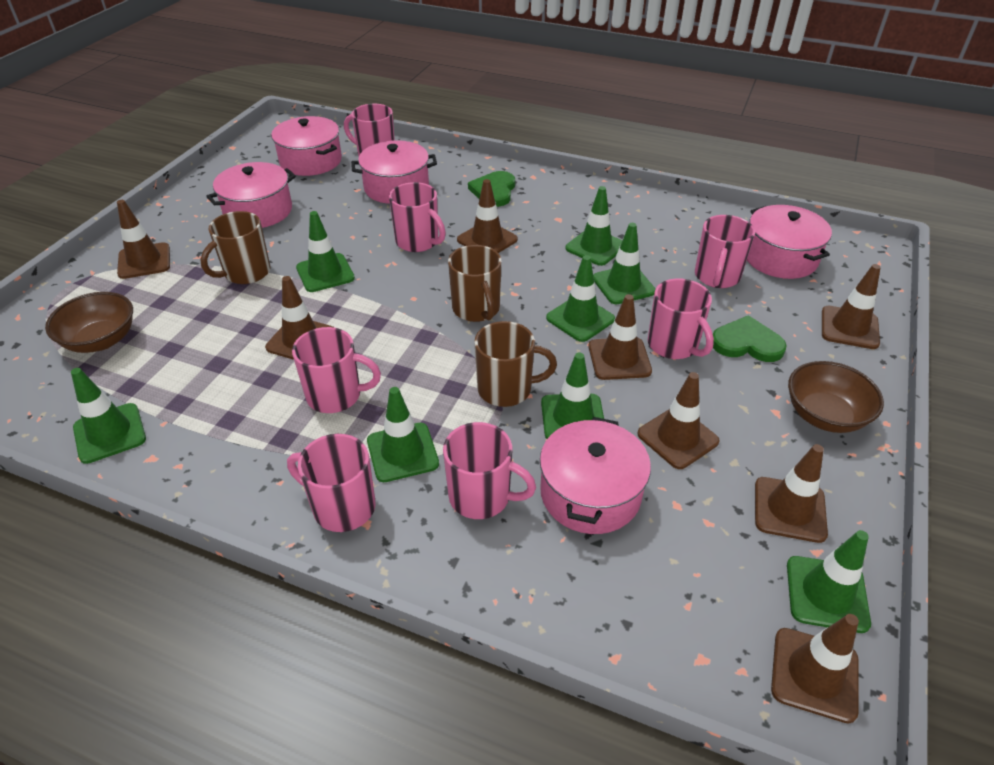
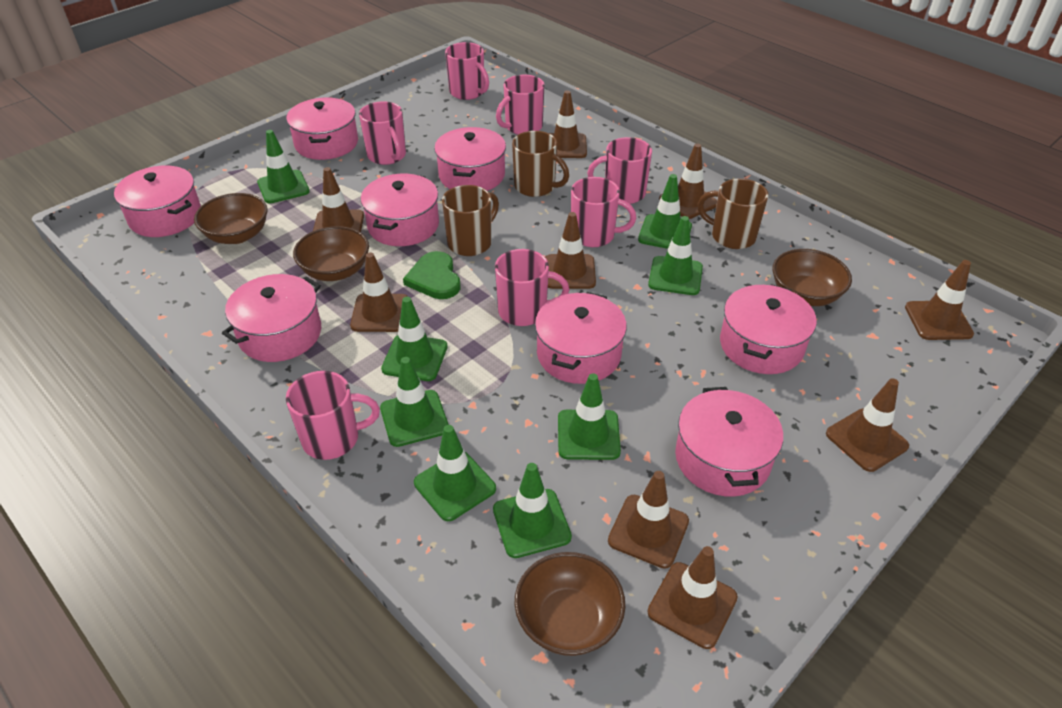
brown bowl: 2 -> 4
brown traffic cone: 8 -> 9
green heart: 2 -> 1
pink pot: 5 -> 8

